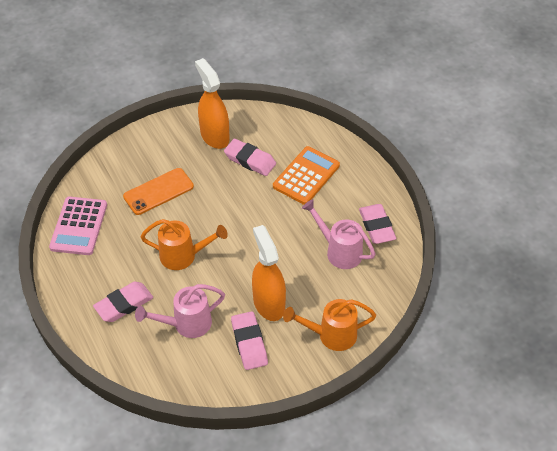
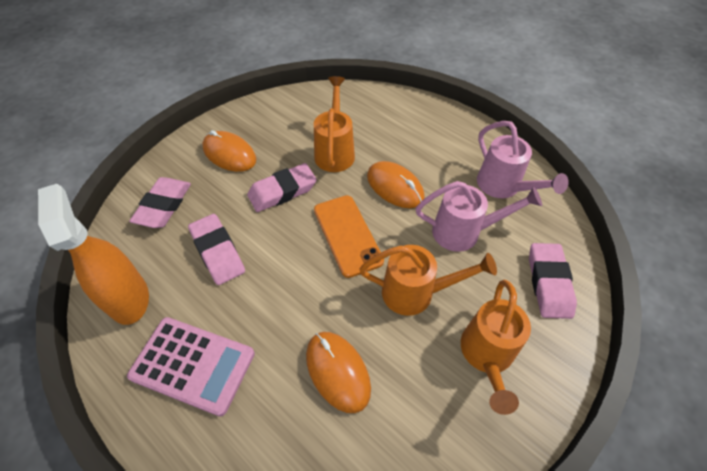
orange calculator: 1 -> 0
orange mouse: 0 -> 3
orange spray bottle: 2 -> 1
orange watering can: 2 -> 3

